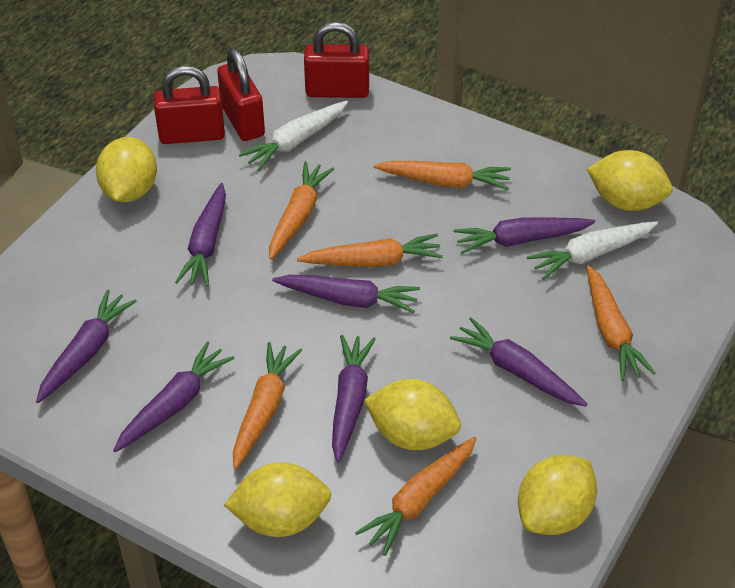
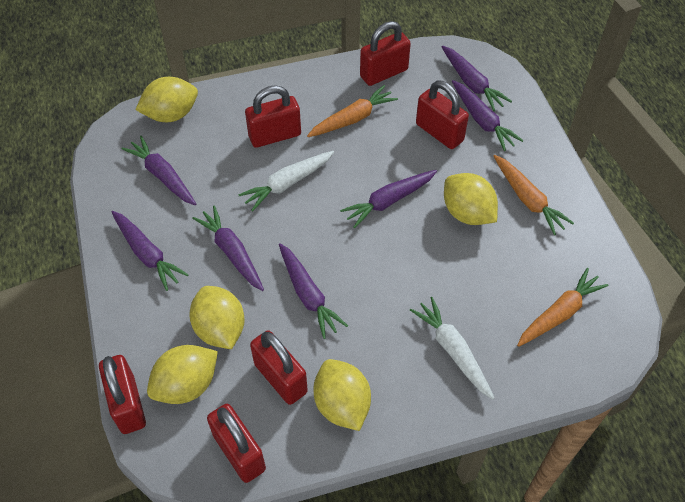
orange carrot: 6 -> 3
red padlock: 3 -> 6

